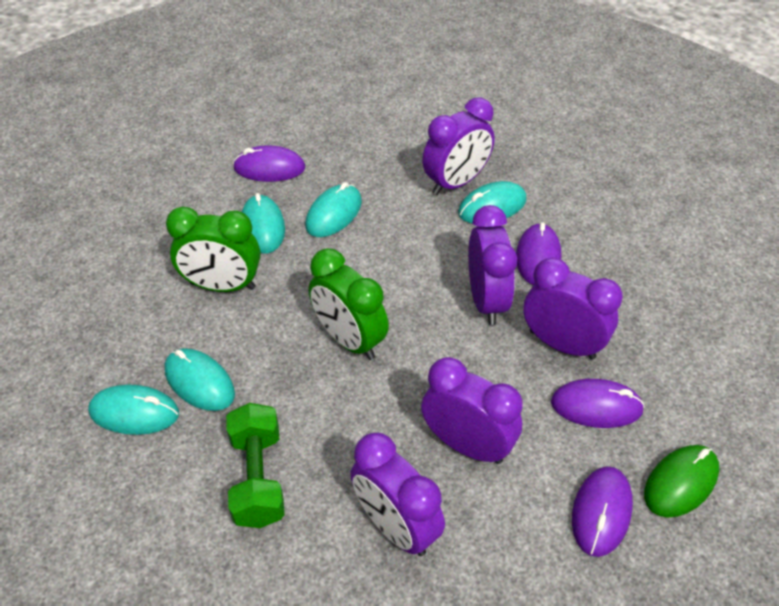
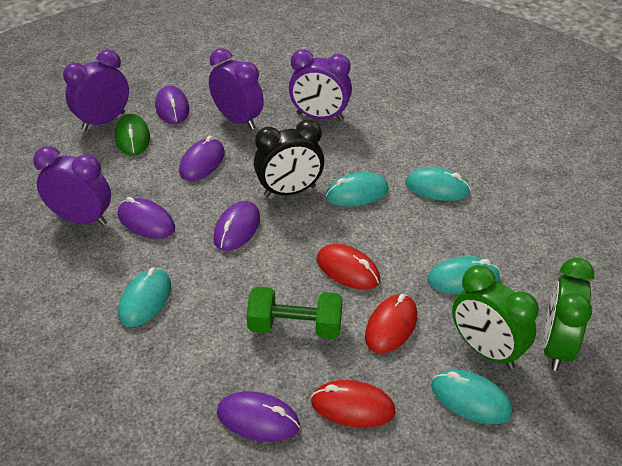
black clock: 0 -> 1
purple clock: 5 -> 4
purple mouse: 4 -> 5
red mouse: 0 -> 3

